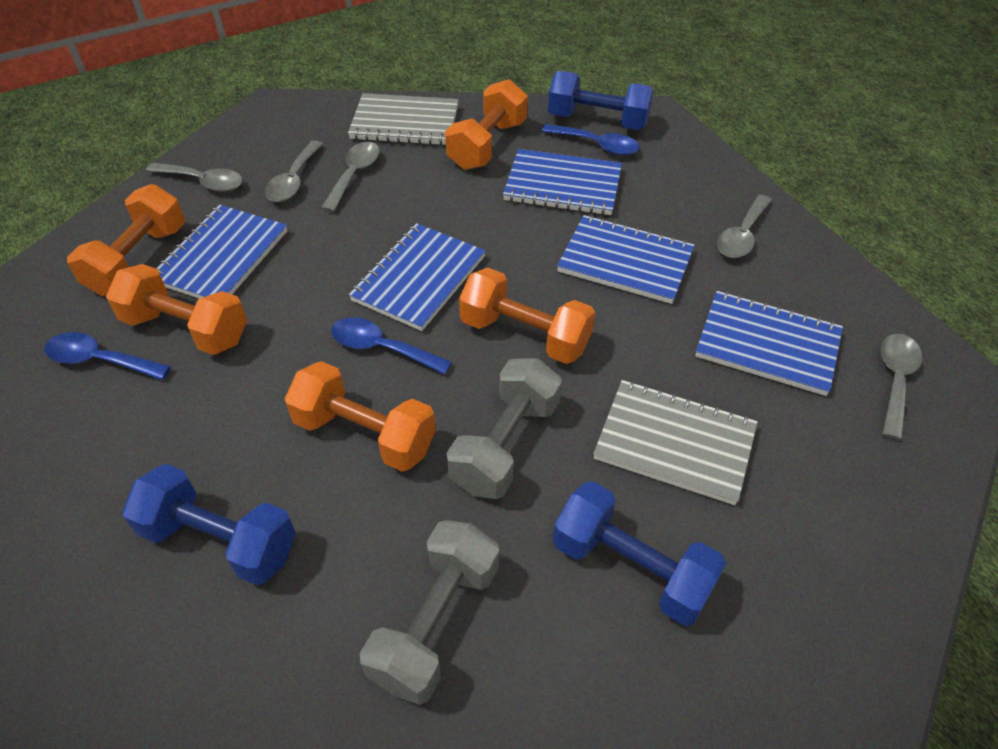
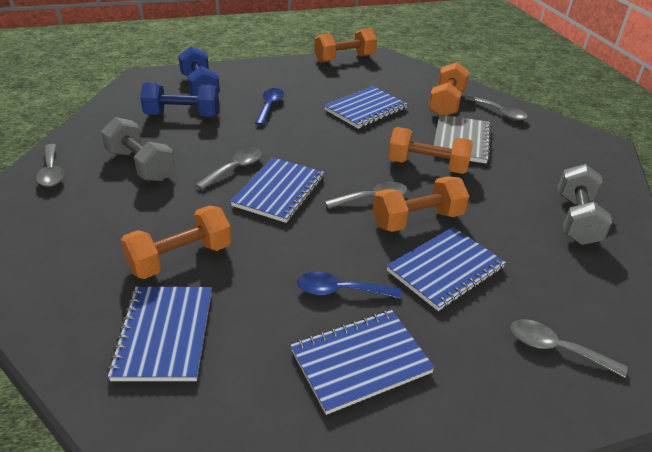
blue dumbbell: 3 -> 2
blue spoon: 3 -> 2
grey notebook: 2 -> 1

